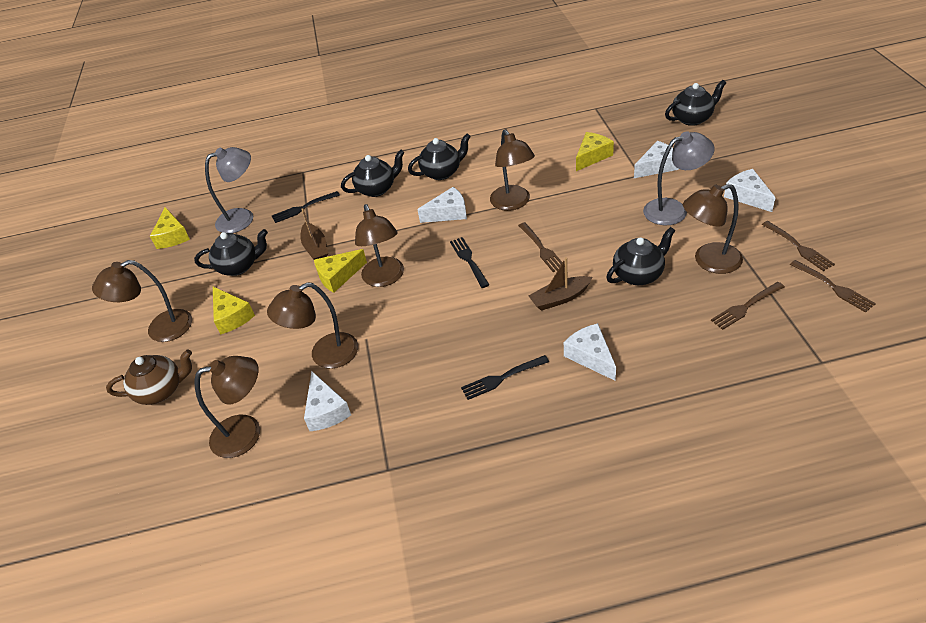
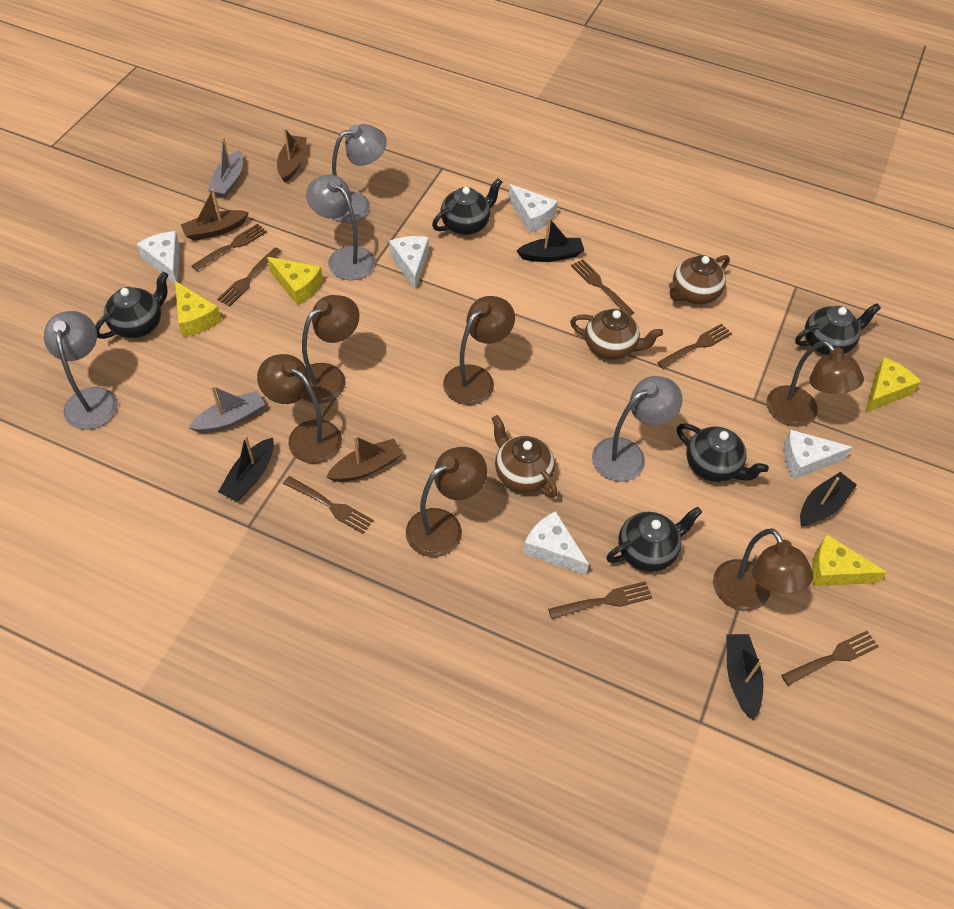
black boat: 0 -> 4
black fork: 3 -> 0
brown boat: 2 -> 3
brown fork: 4 -> 7
brown teapot: 1 -> 3
grey boat: 0 -> 2
grey lamp: 2 -> 4

